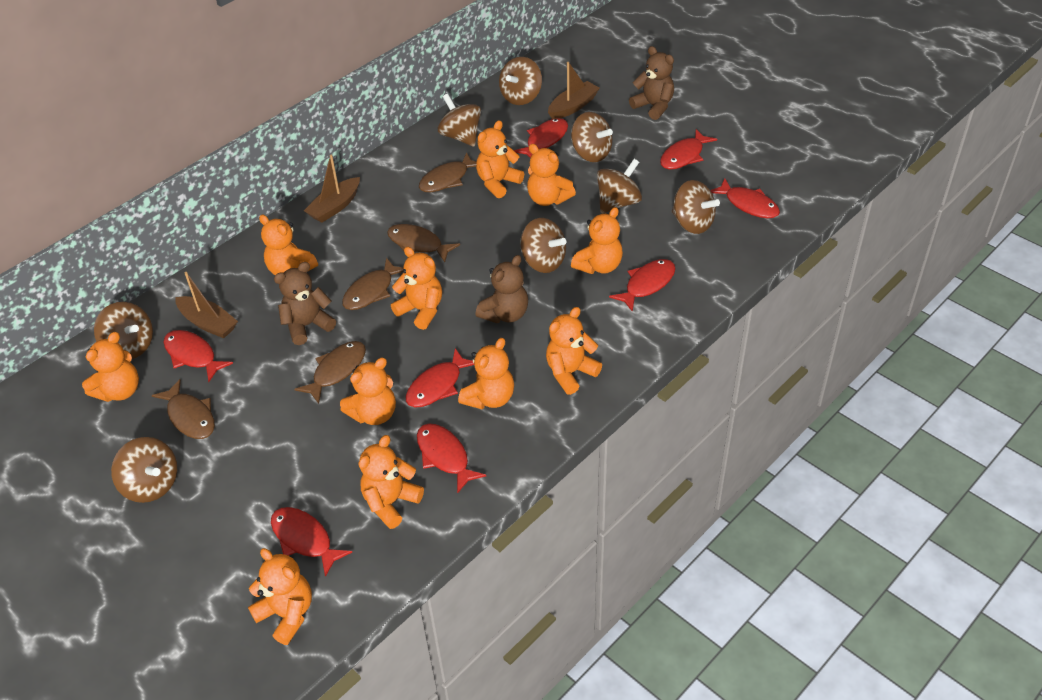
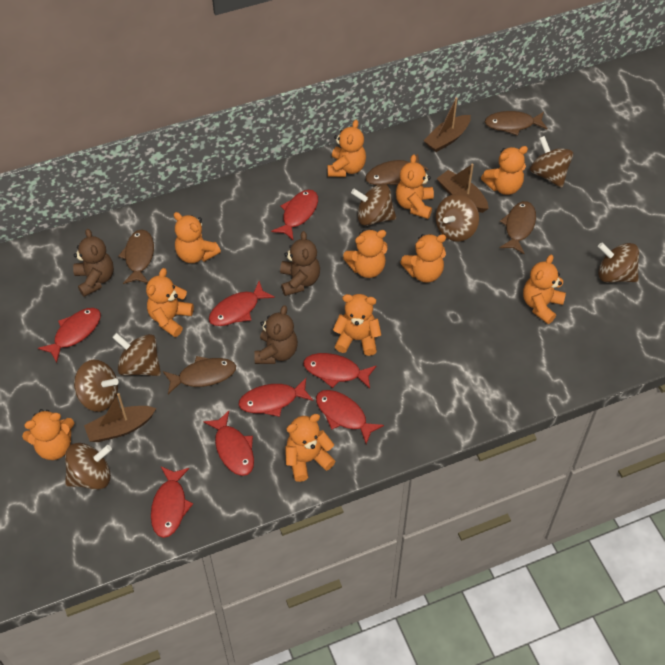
brown spinning top: 8 -> 7

